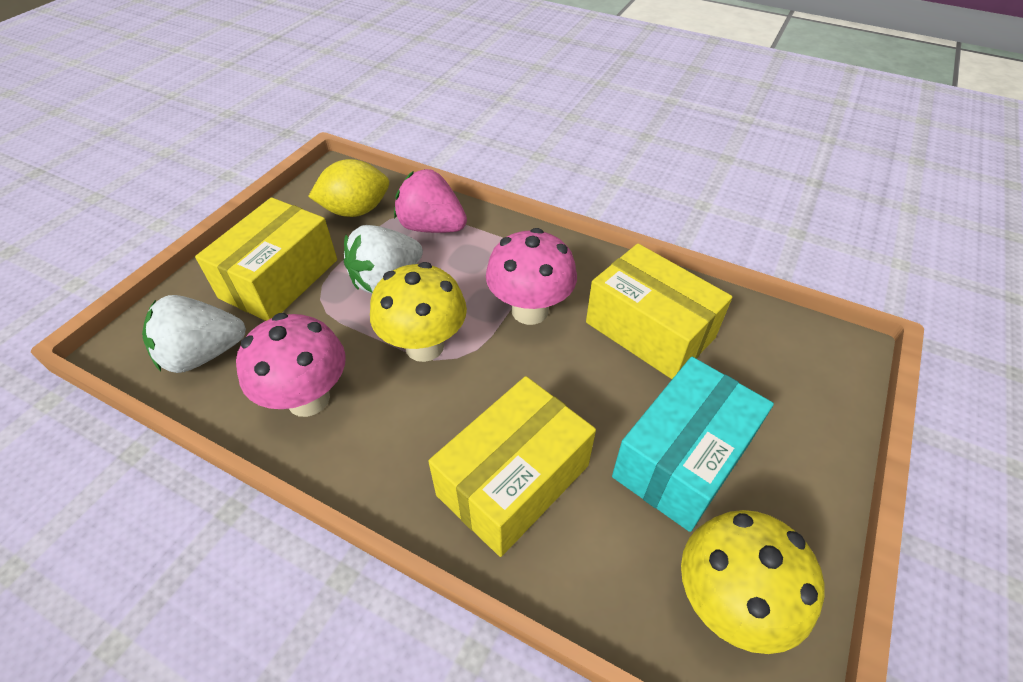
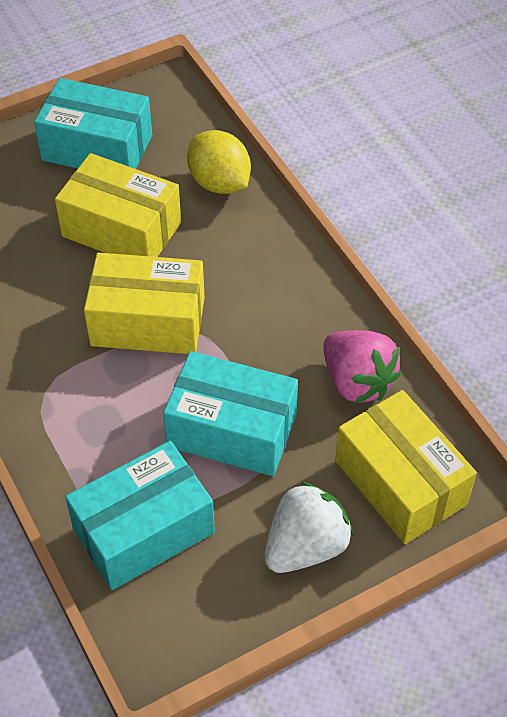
pink mushroom: 2 -> 0
turquoise box: 1 -> 3
white strawberry: 2 -> 1
yellow mushroom: 2 -> 0

